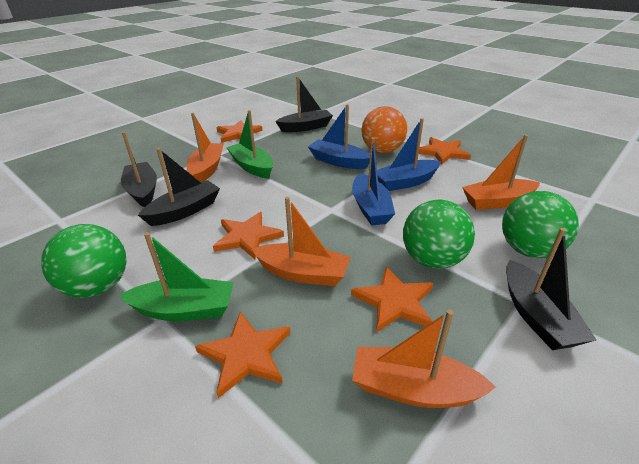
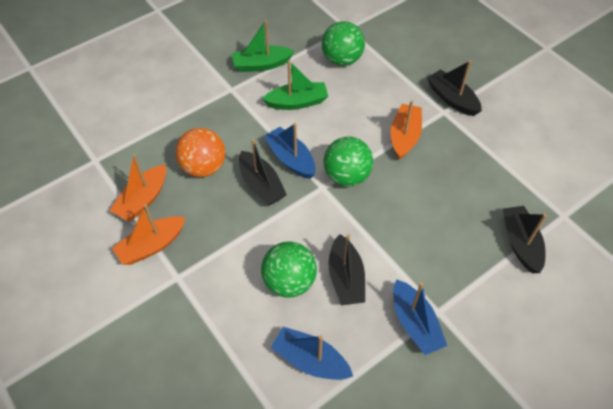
orange boat: 4 -> 3
orange star: 5 -> 0

